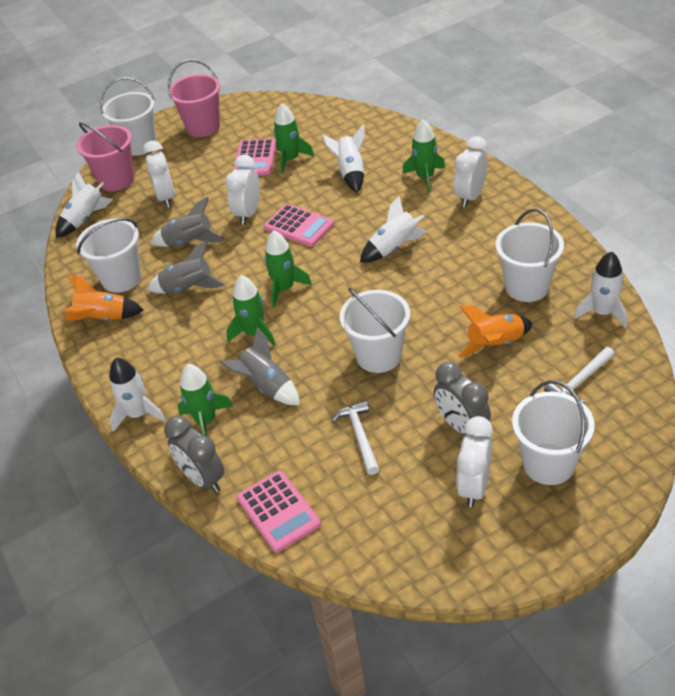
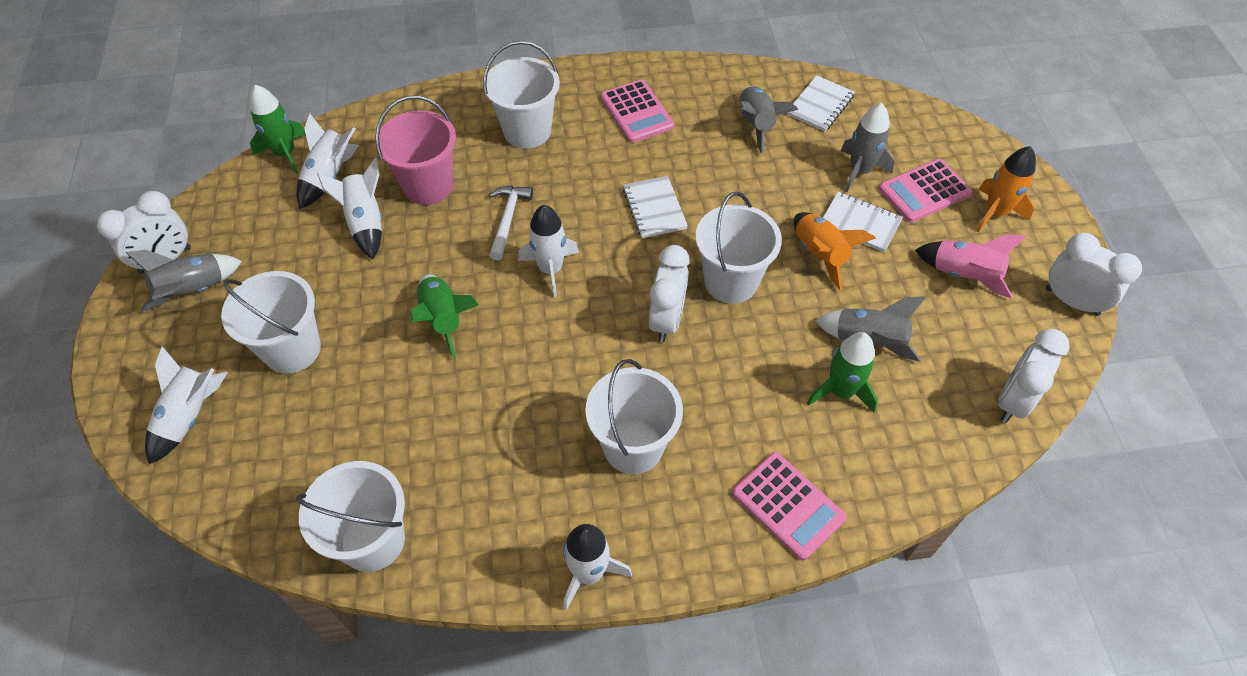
green rocket: 5 -> 3
grey clock: 2 -> 0
grey rocket: 3 -> 4
pink bucket: 2 -> 1
pink rocket: 0 -> 1
white hammer: 2 -> 1
white notebook: 0 -> 3

